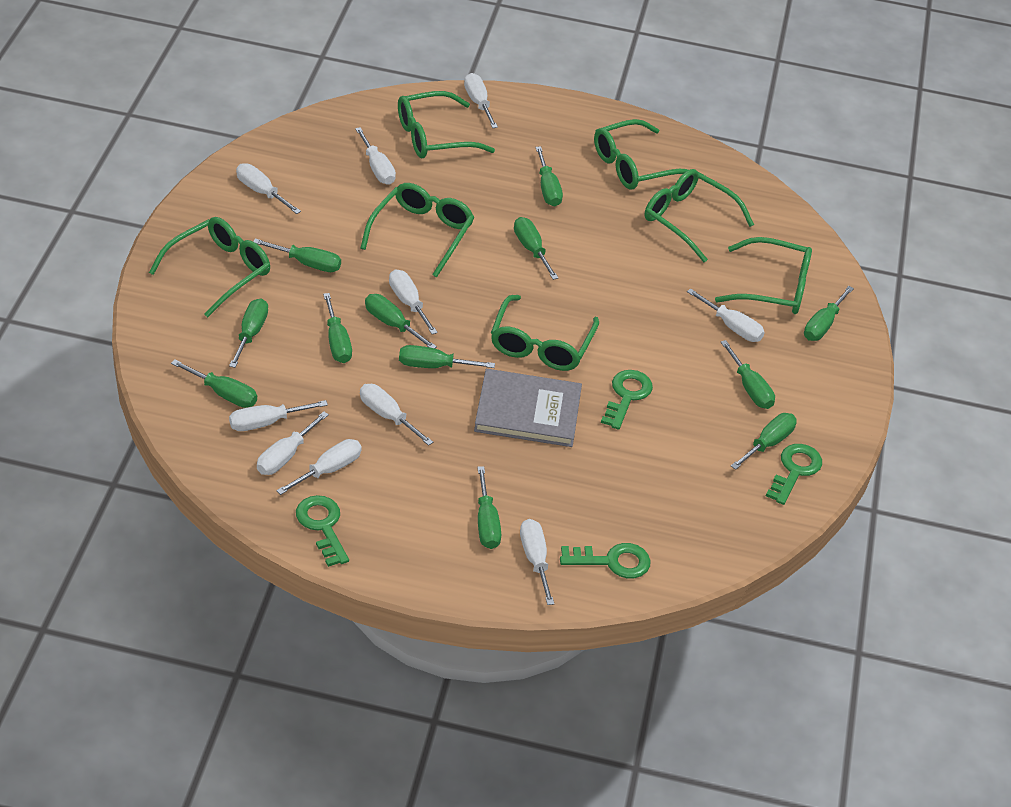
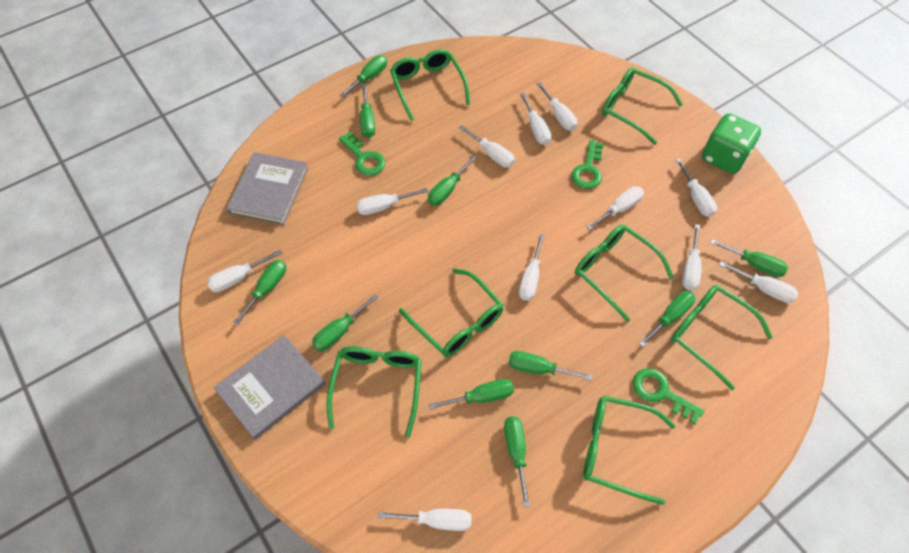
green dice: 0 -> 1
green key: 4 -> 3
green screwdriver: 12 -> 10
grey book: 1 -> 2
white screwdriver: 10 -> 11

